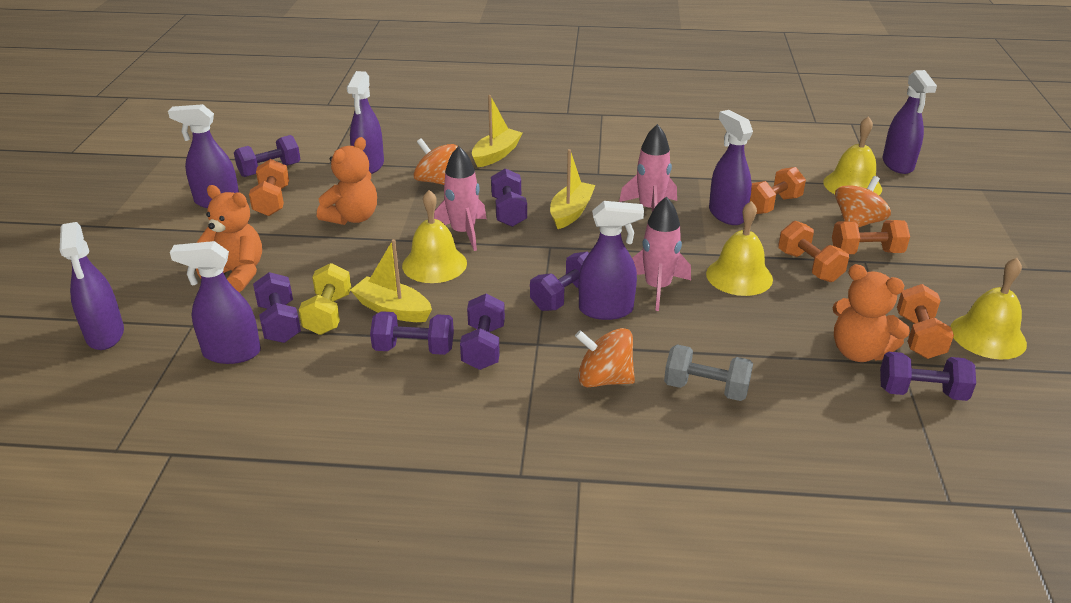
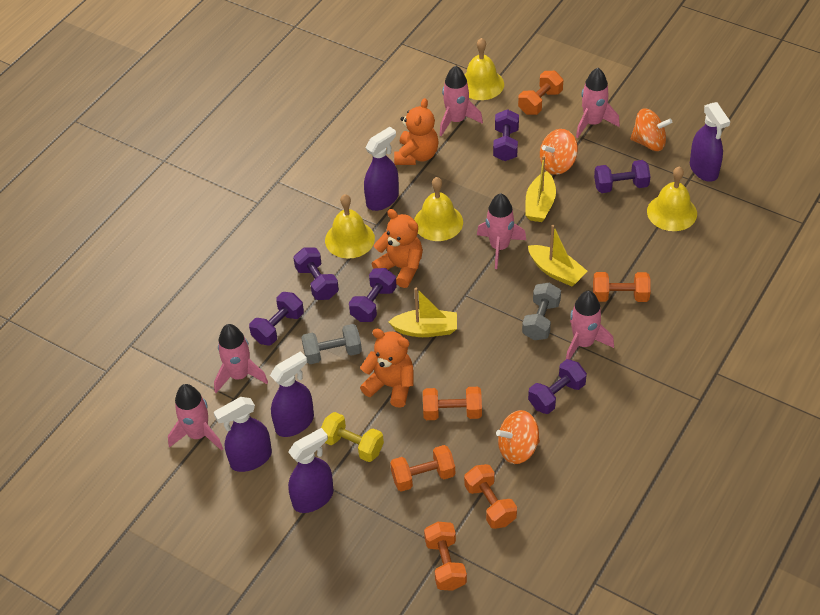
grey dumbbell: 1 -> 2
orange dumbbell: 5 -> 6
pink rocket: 3 -> 6
purple dumbbell: 7 -> 6
purple spray bottle: 7 -> 5

